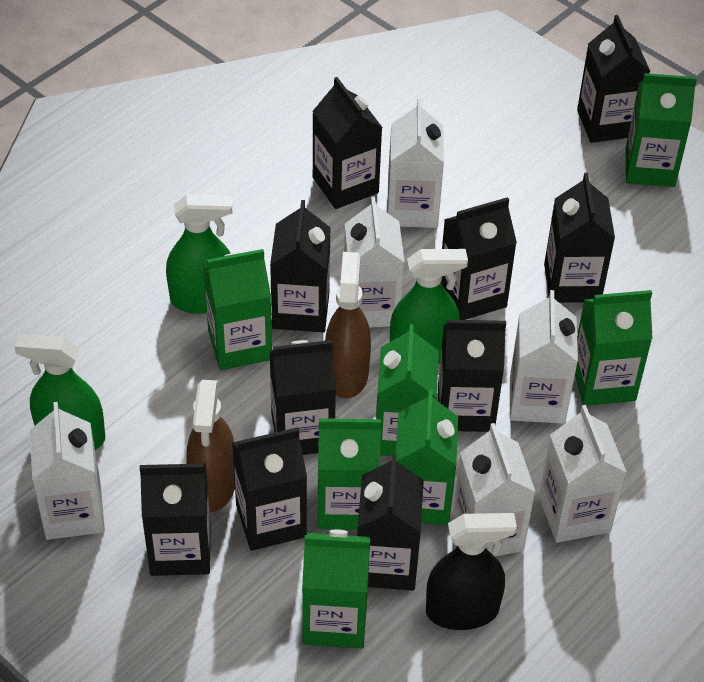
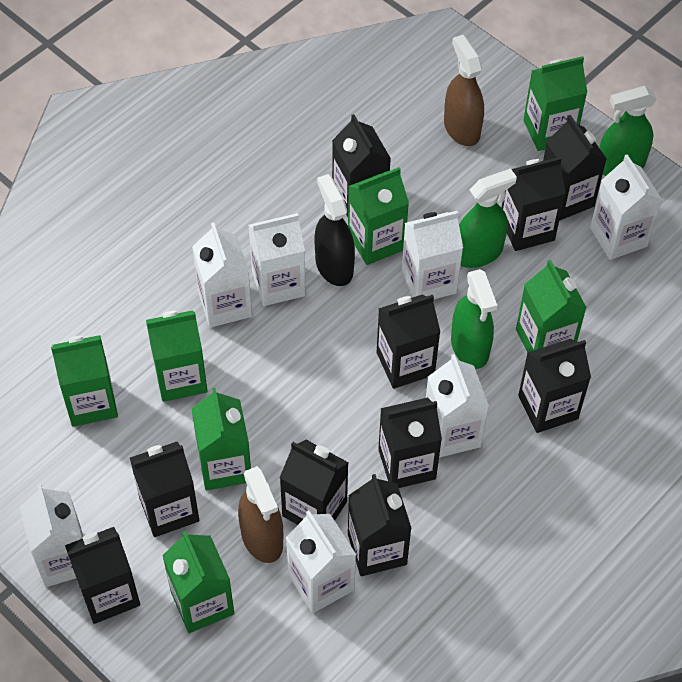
white carton: 6 -> 7

